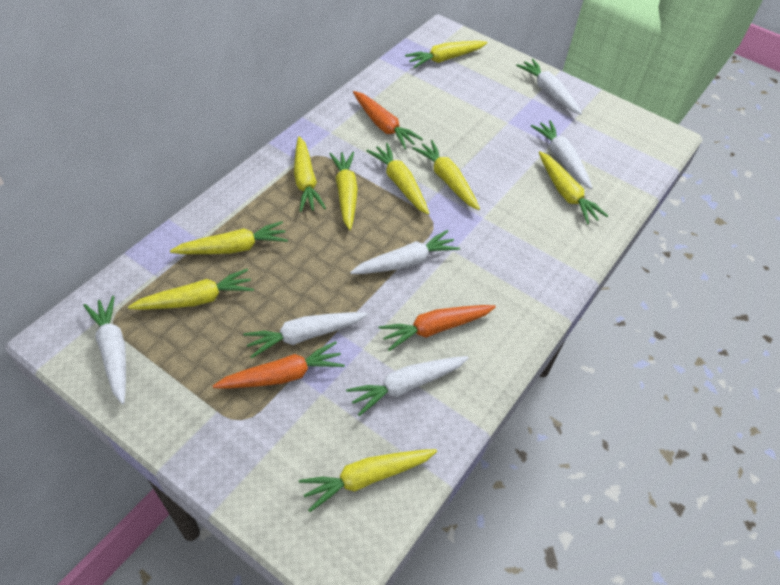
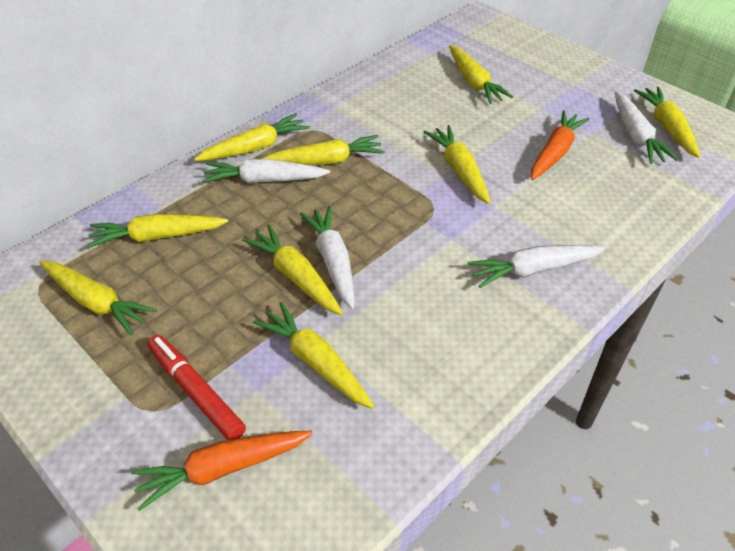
orange carrot: 3 -> 2
red marker: 0 -> 1
white carrot: 6 -> 4

